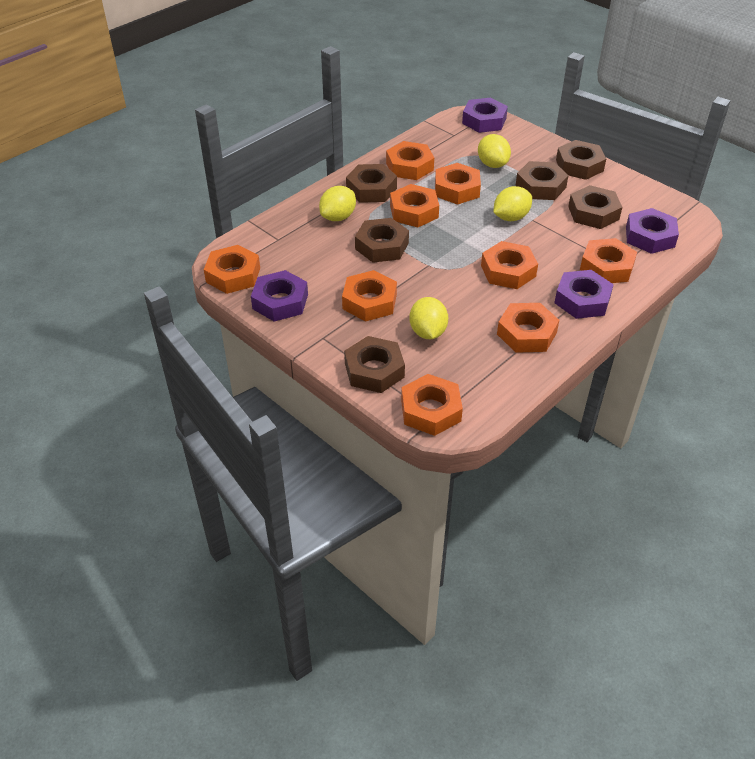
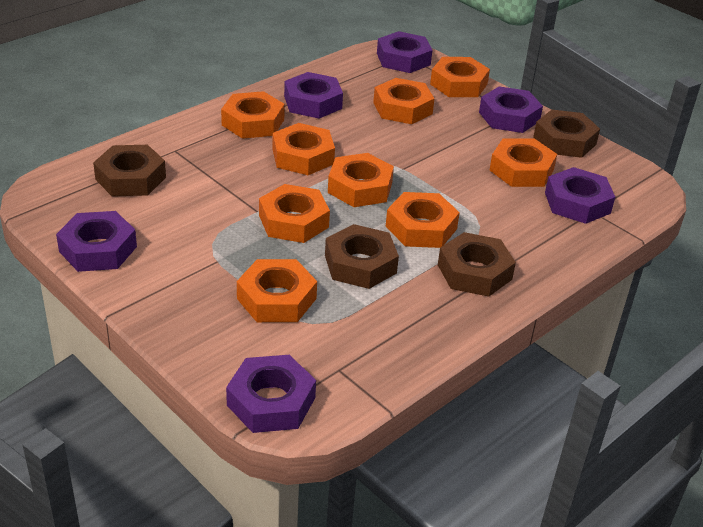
brown nut: 6 -> 4
purple nut: 4 -> 6
yellow lemon: 4 -> 0

